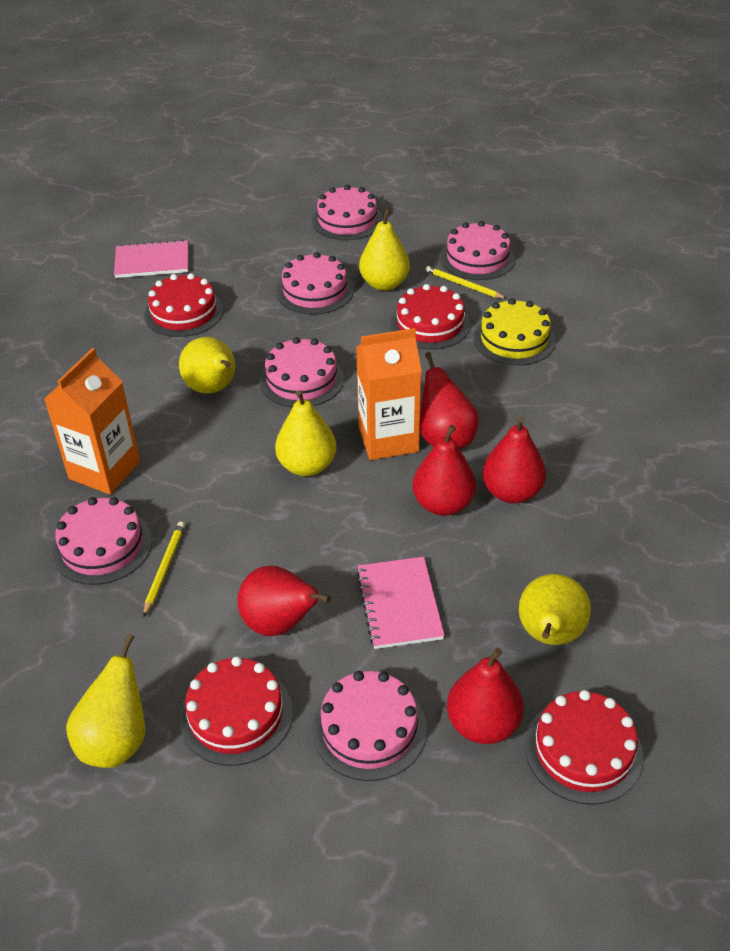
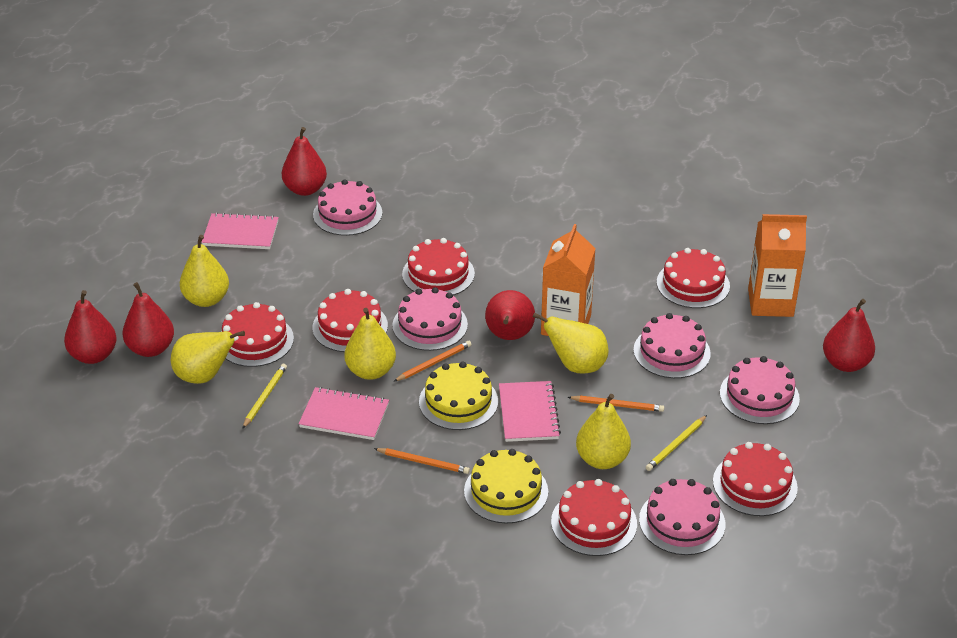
orange pencil: 0 -> 3
pink cake: 6 -> 5
pink notebook: 2 -> 3
red cake: 4 -> 6
yellow cake: 1 -> 2

